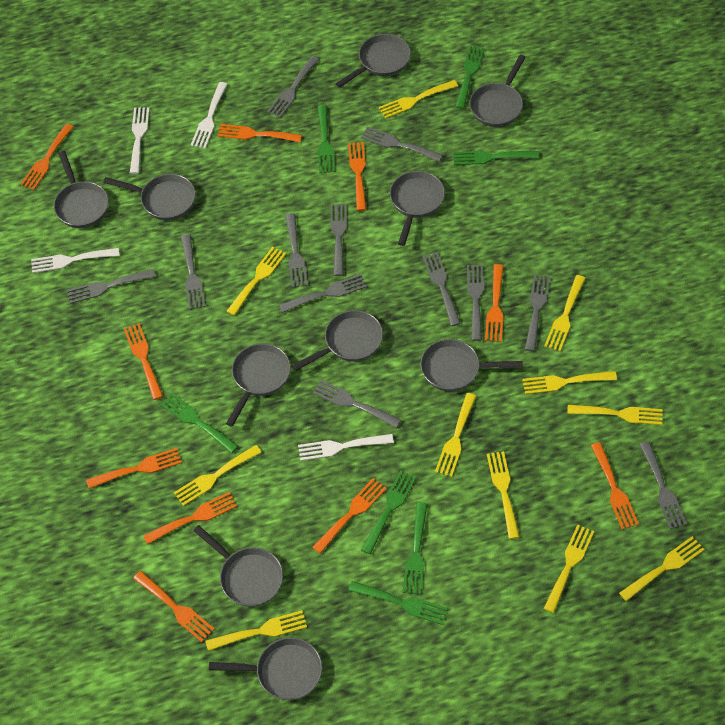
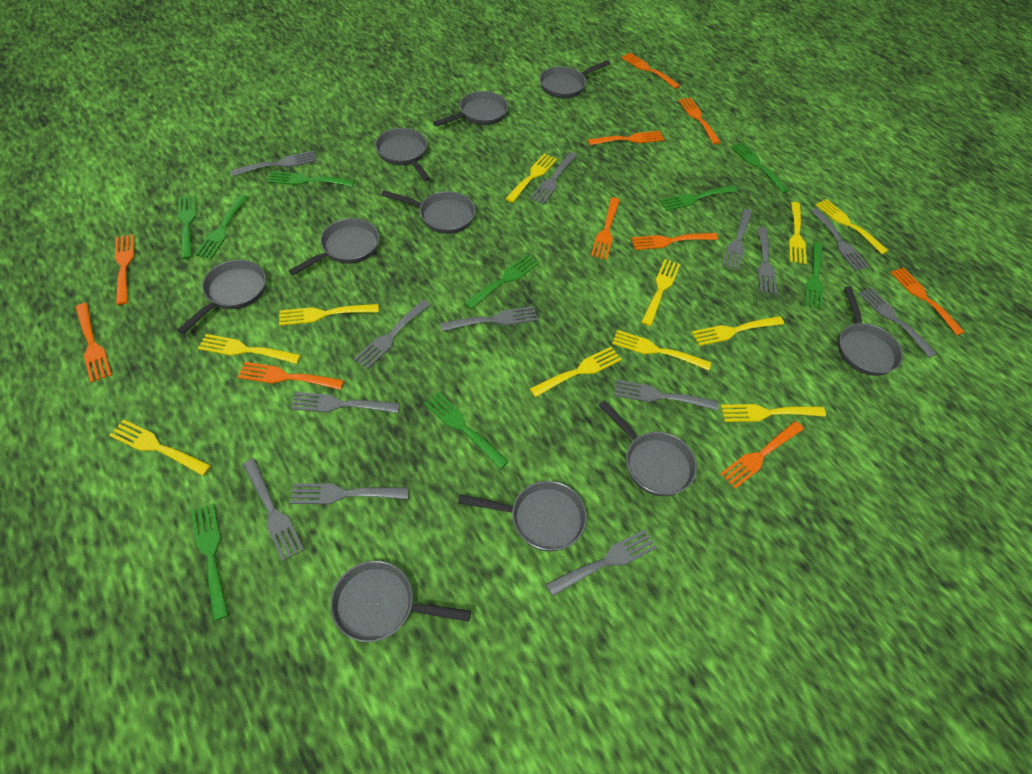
green fork: 7 -> 9
grey fork: 12 -> 13
white fork: 4 -> 0

